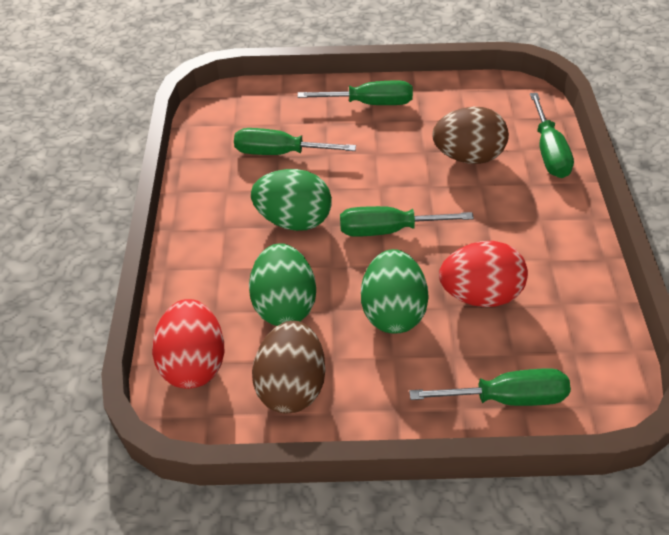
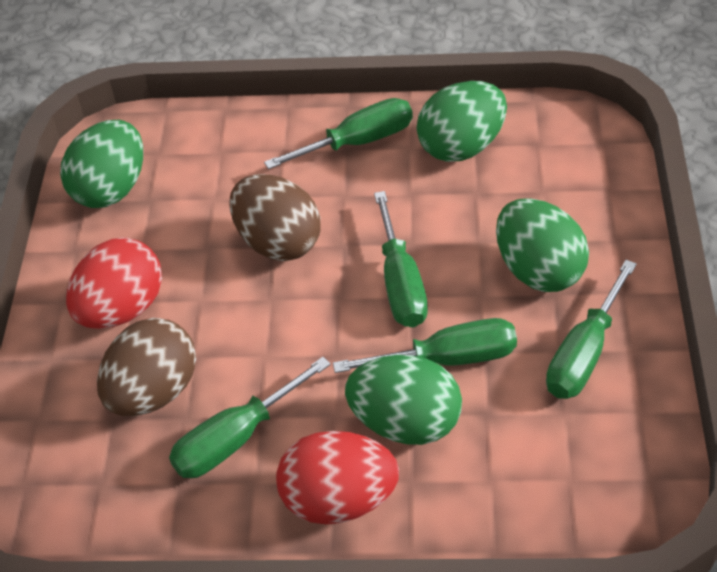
green egg: 3 -> 4

